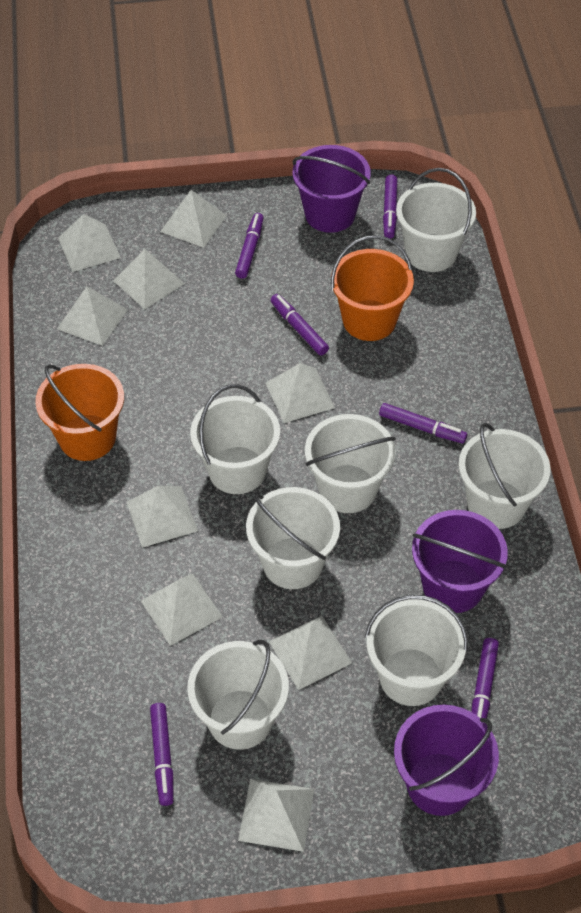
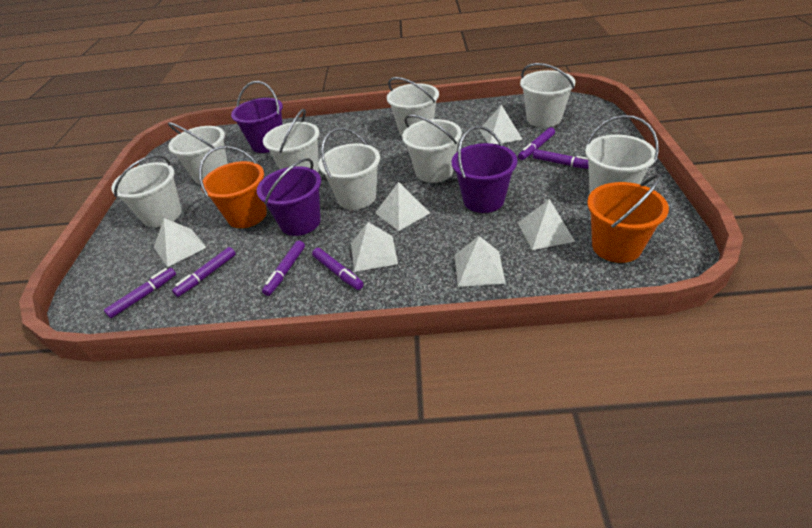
white bucket: 7 -> 8
white pyramid: 9 -> 6

